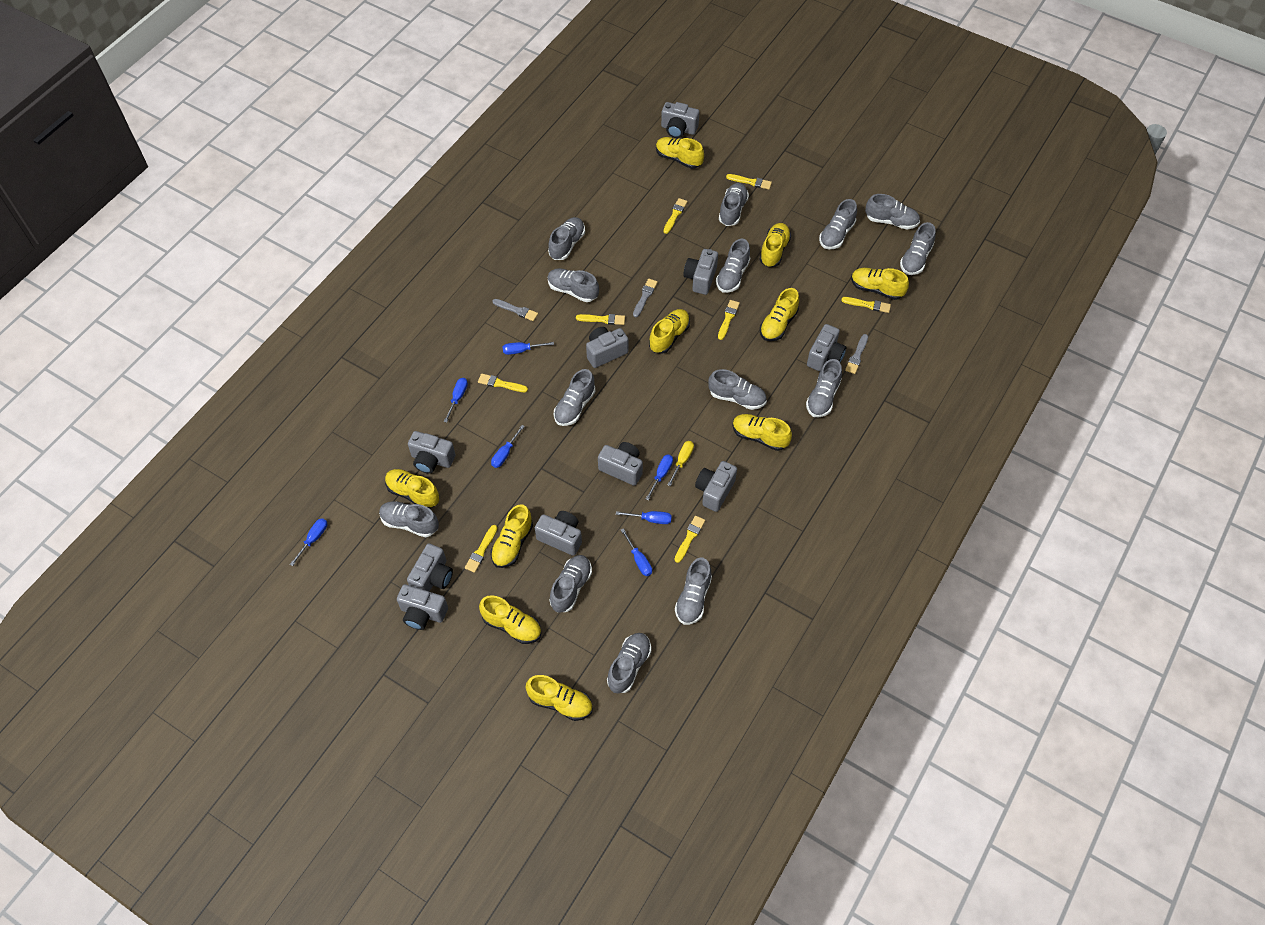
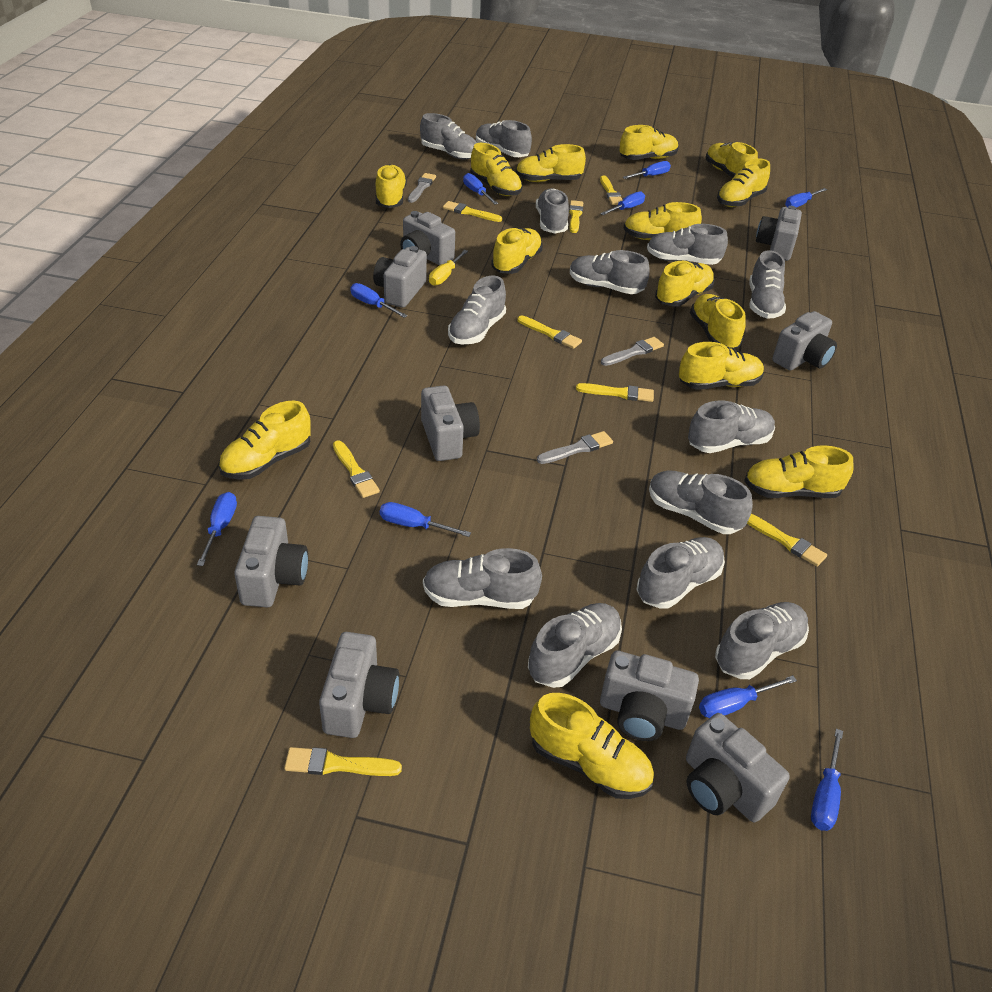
blue screwdriver: 7 -> 9
grey camera: 10 -> 9
grey shoe: 14 -> 13
yellow shoe: 10 -> 14

